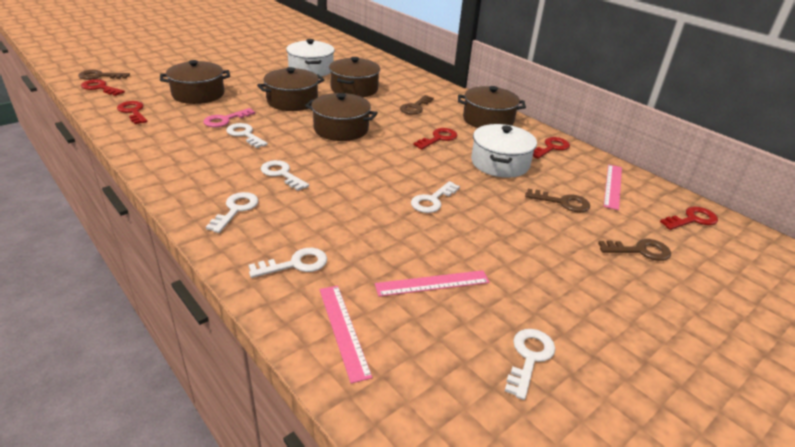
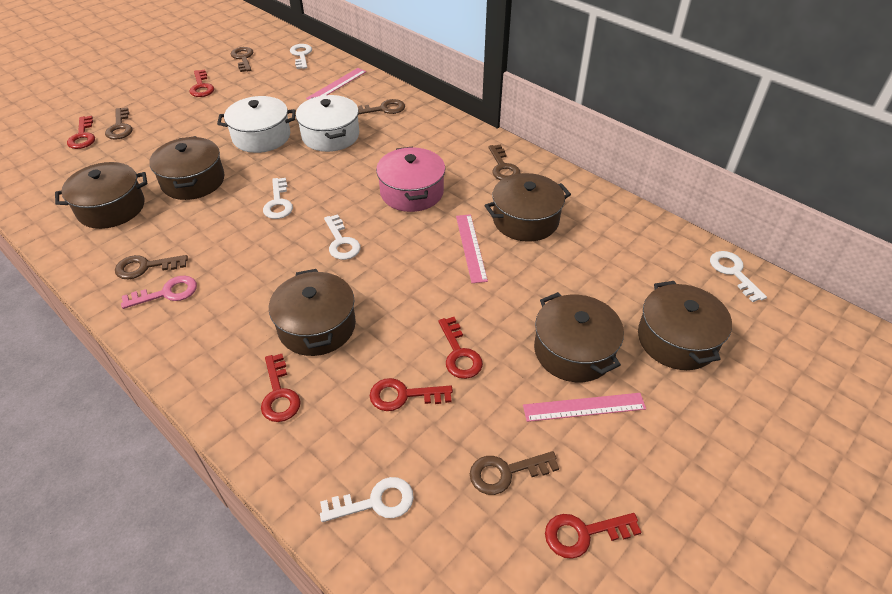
brown key: 4 -> 6
brown pot: 5 -> 6
pink pot: 0 -> 1
red key: 5 -> 6
white key: 6 -> 5

